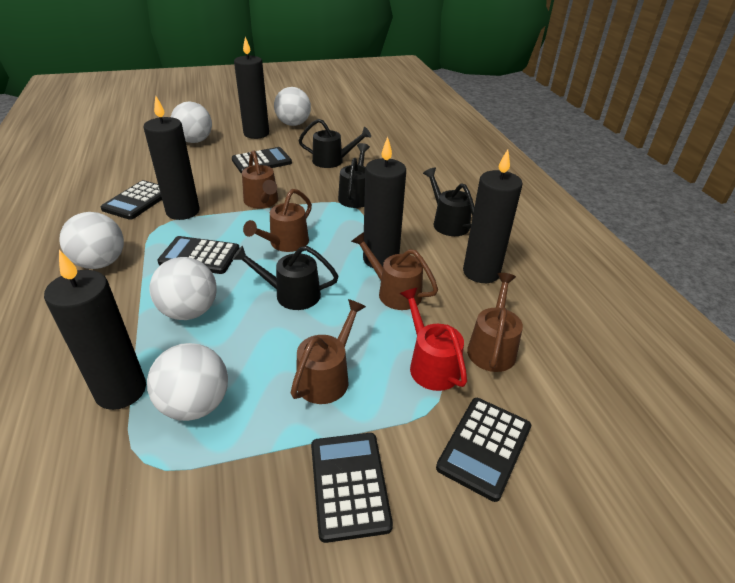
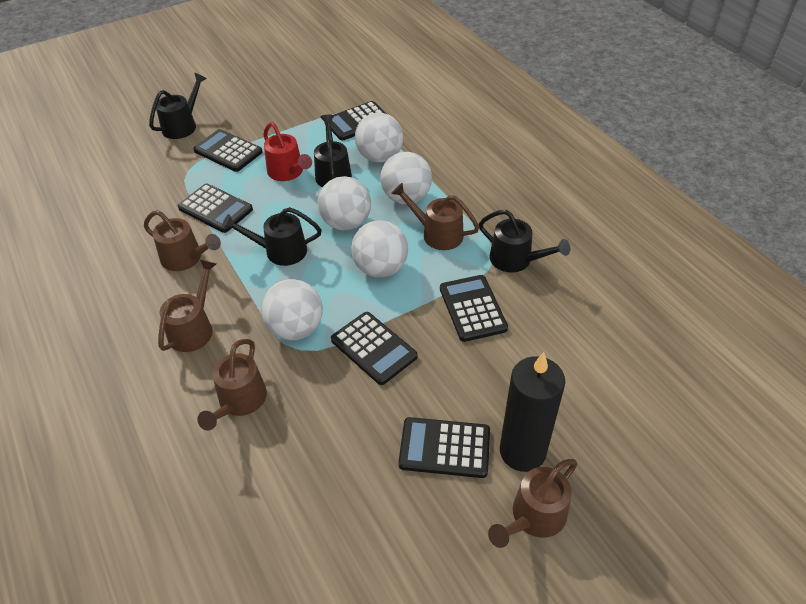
black calculator: 5 -> 6
black candle: 5 -> 1

